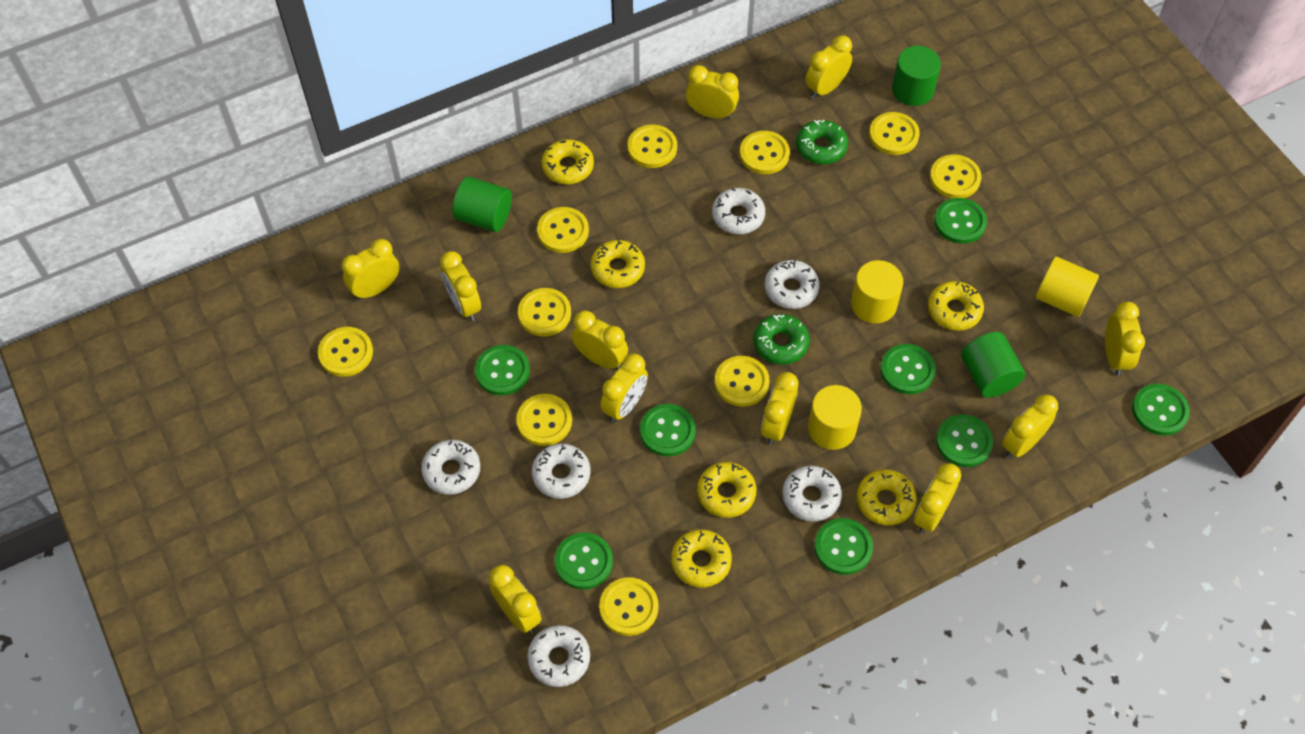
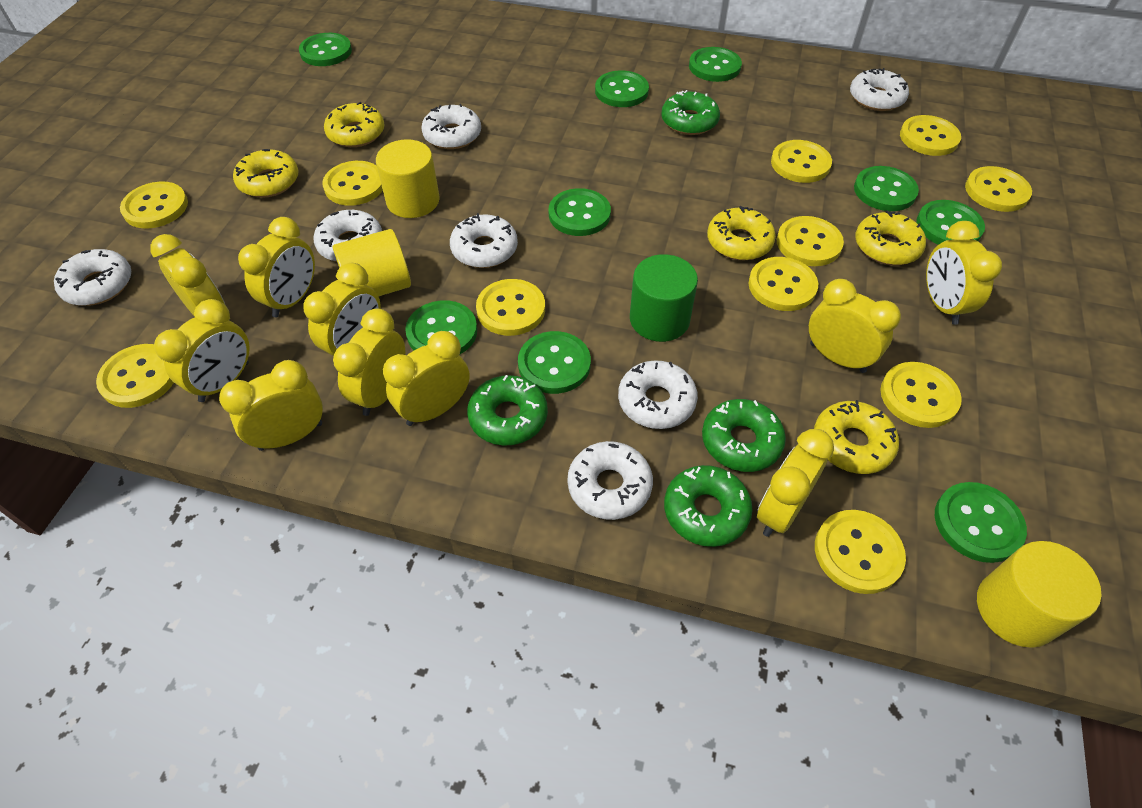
green button: 8 -> 9
green cylinder: 3 -> 1
green donut: 2 -> 4
white donut: 6 -> 7
yellow button: 10 -> 11
yellow clock: 11 -> 10
yellow donut: 6 -> 5

